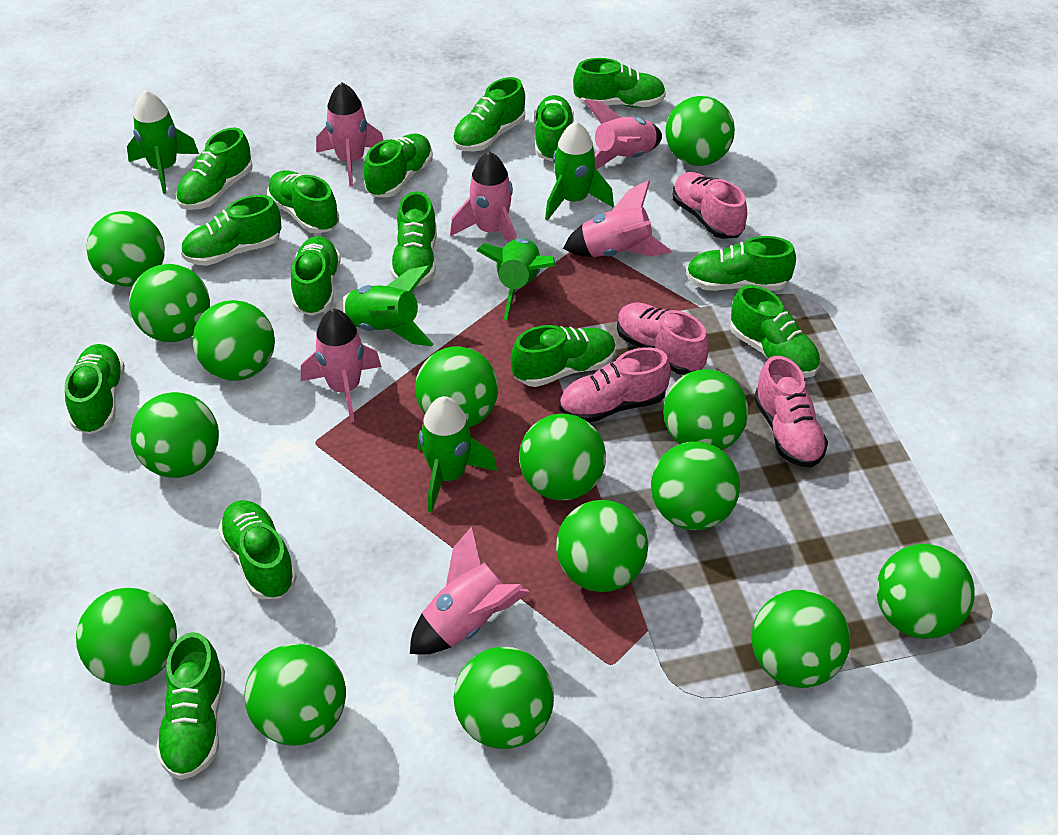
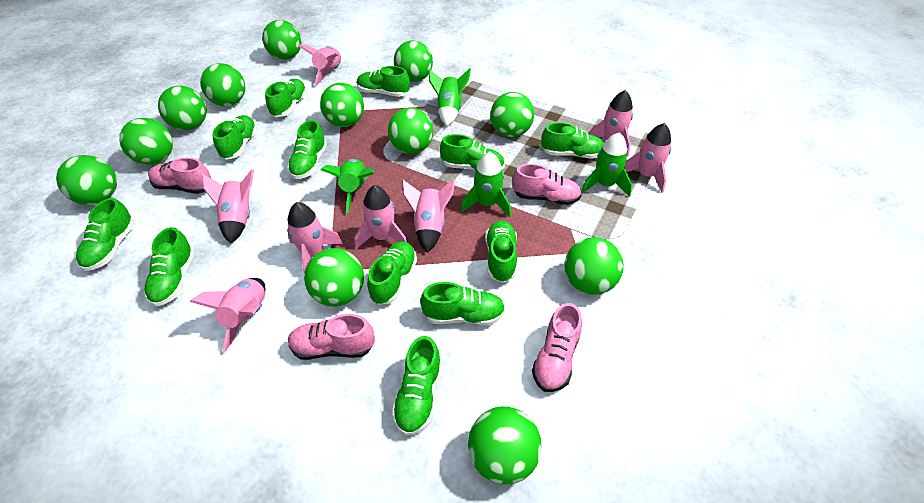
green ball: 15 -> 12
green rocket: 5 -> 4
green shoe: 15 -> 12
pink rocket: 6 -> 8

